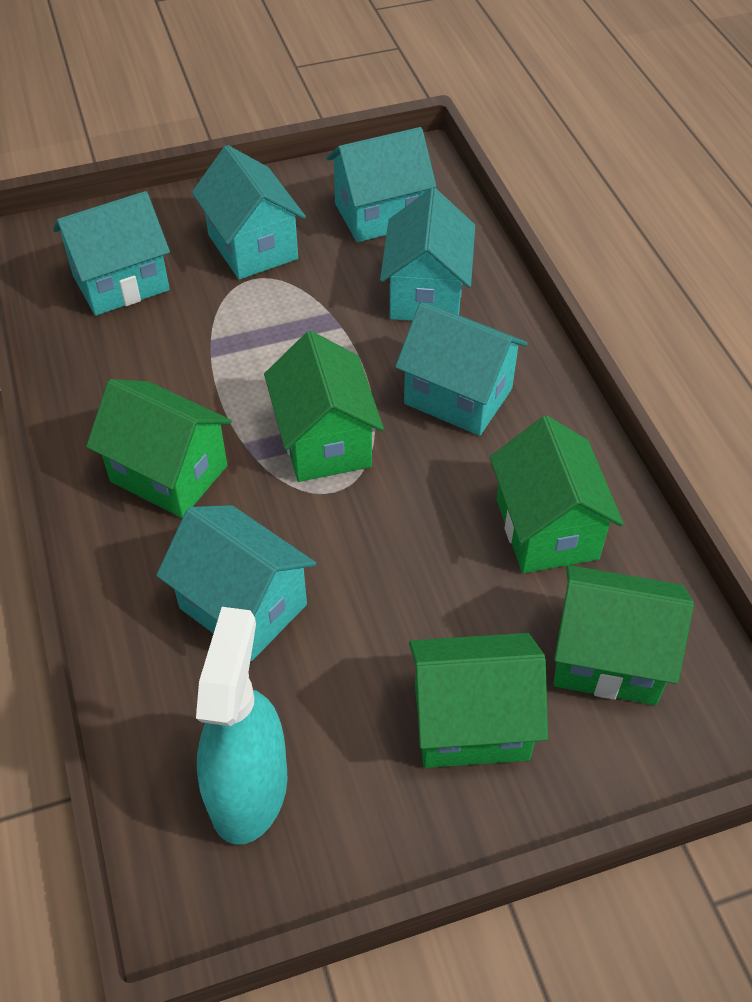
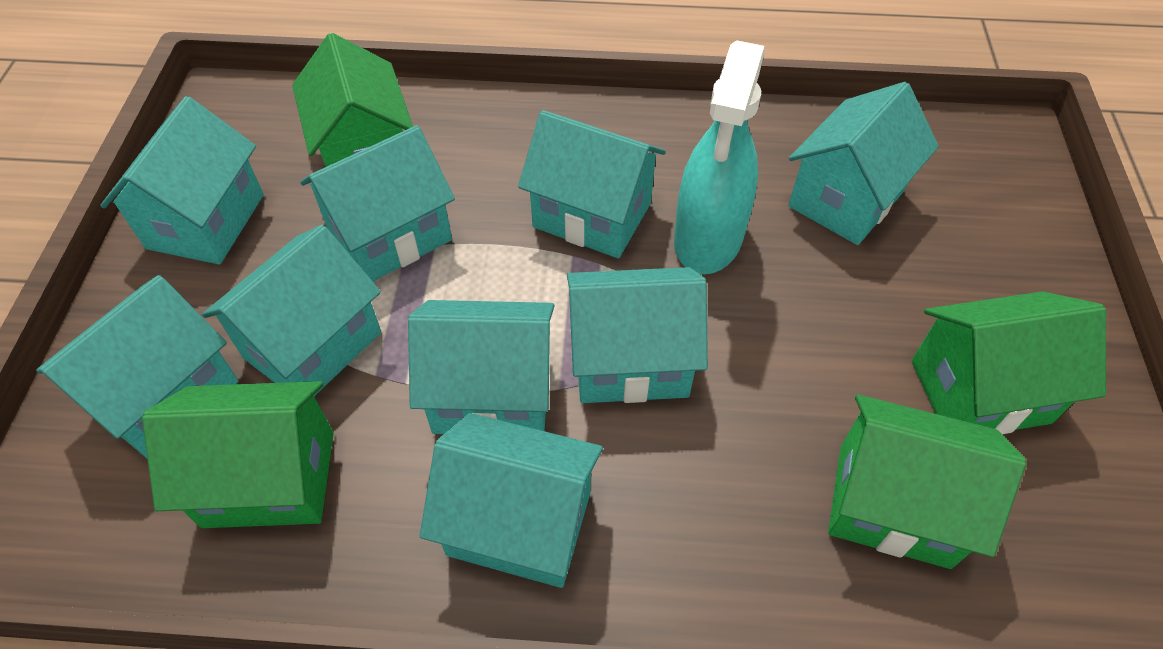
green house: 5 -> 4
turquoise house: 6 -> 9

